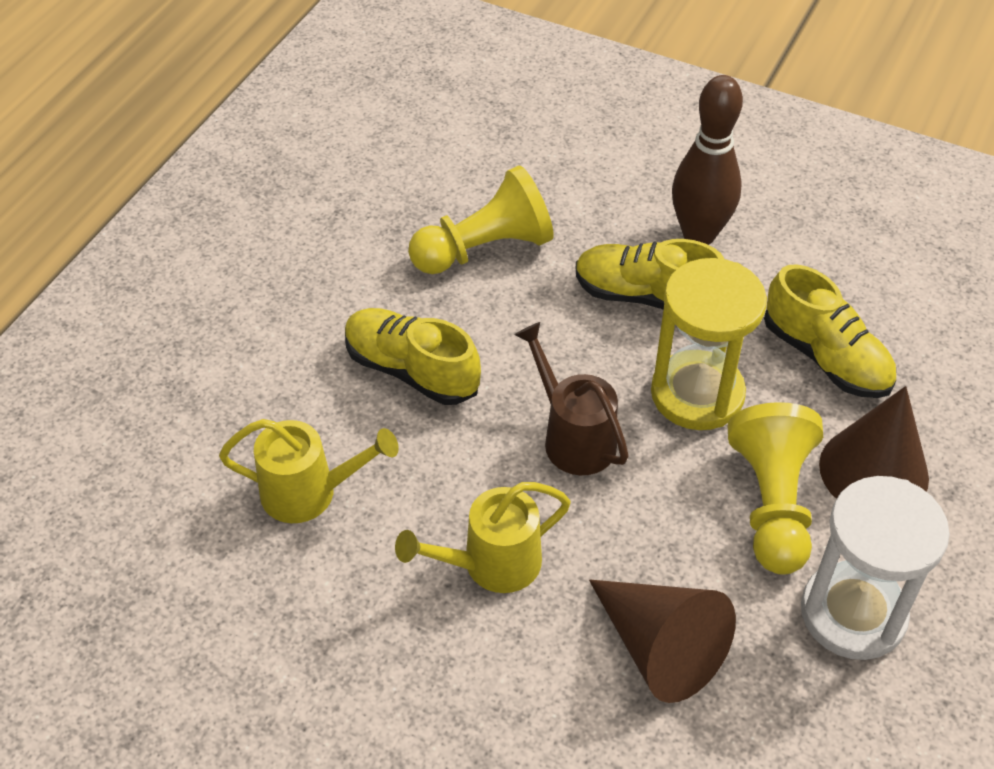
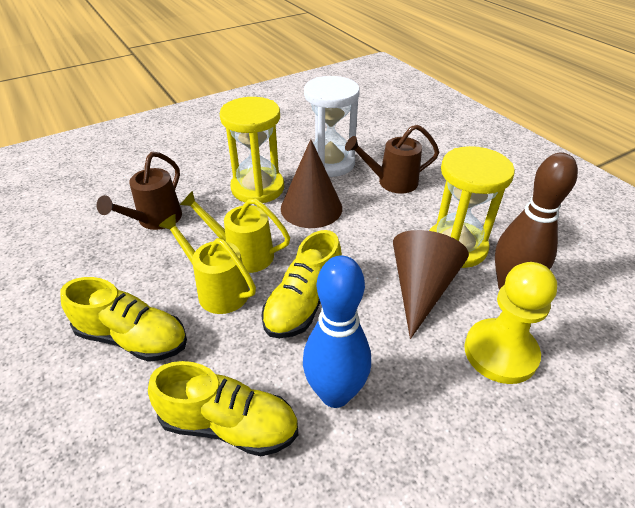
blue bowling pin: 0 -> 1
brown watering can: 1 -> 2
yellow hourglass: 1 -> 2
yellow pawn: 2 -> 1

